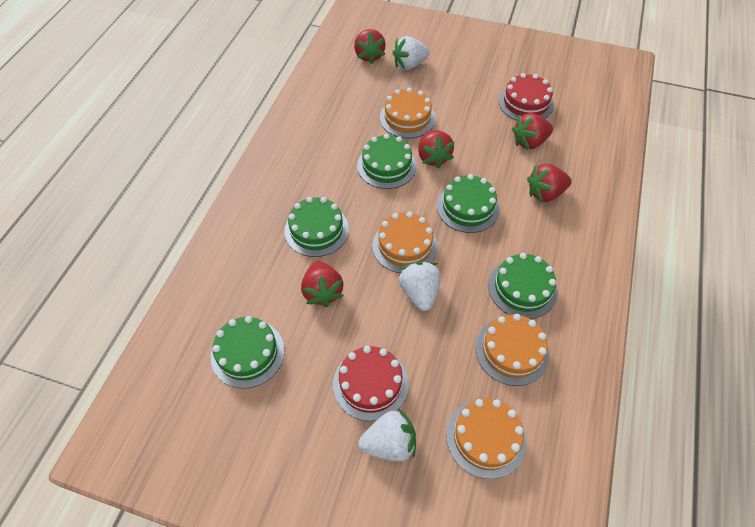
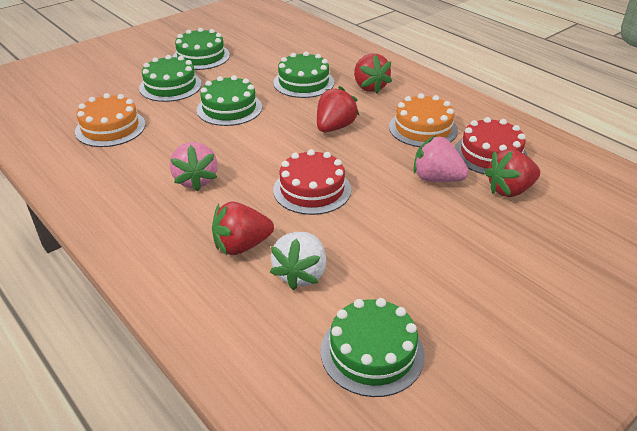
orange cake: 4 -> 2
pink strawberry: 0 -> 2
red strawberry: 5 -> 4
white strawberry: 3 -> 1

